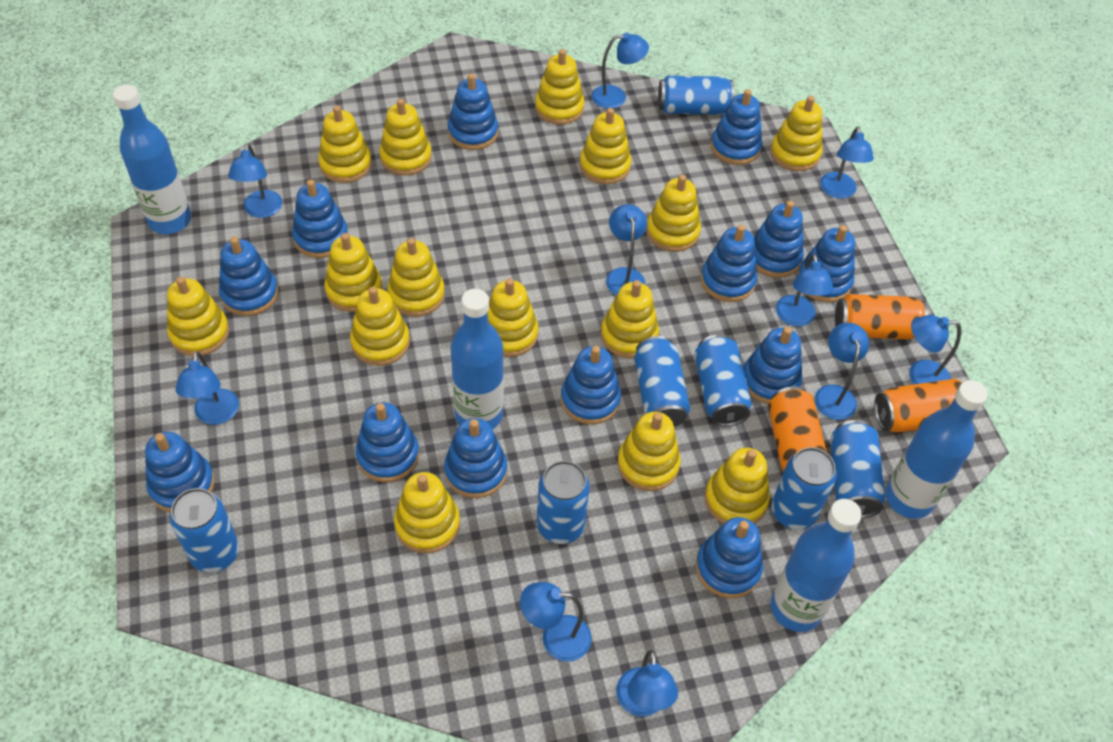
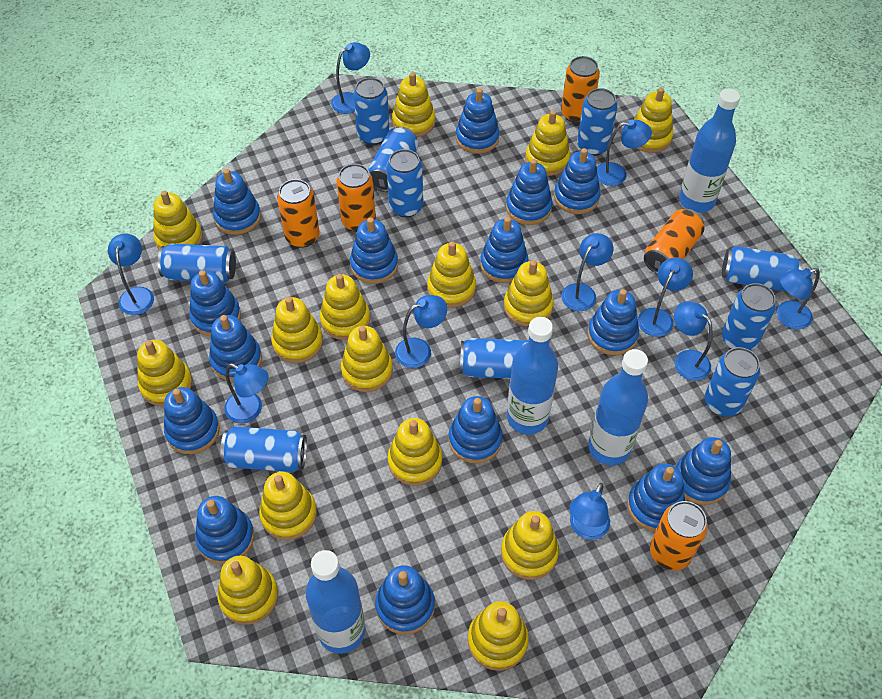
blue can: 7 -> 10
blue stacking toy: 13 -> 15
orange can: 3 -> 5

